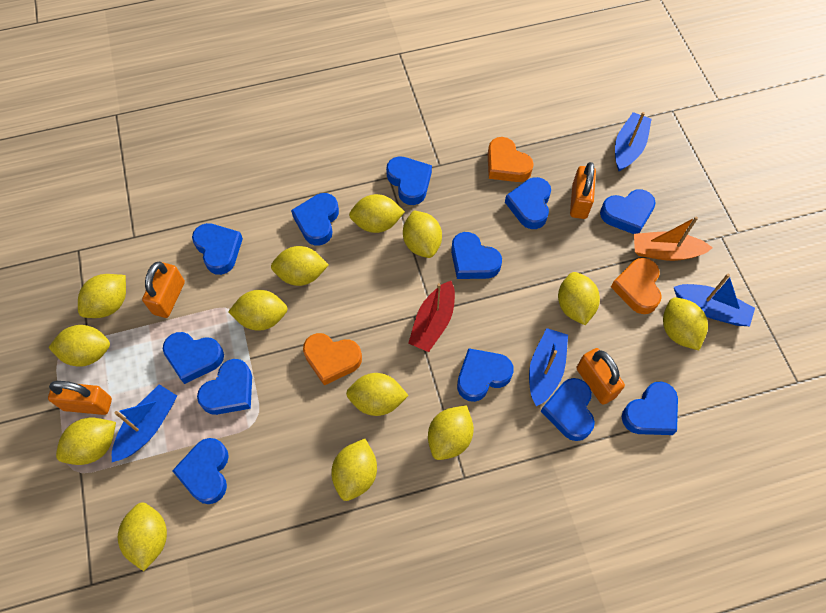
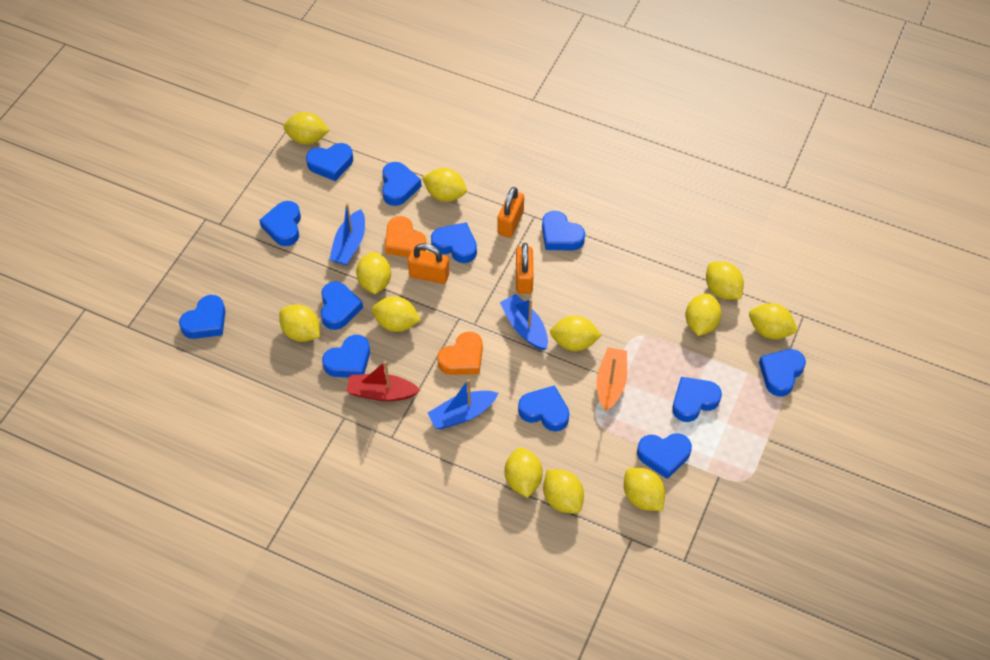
blue boat: 4 -> 3
orange heart: 3 -> 2
orange padlock: 4 -> 3
yellow lemon: 13 -> 12

